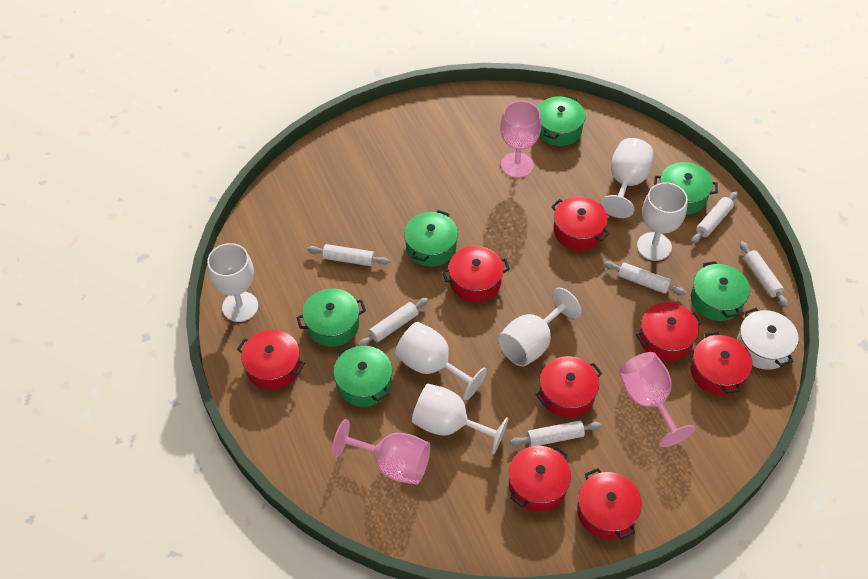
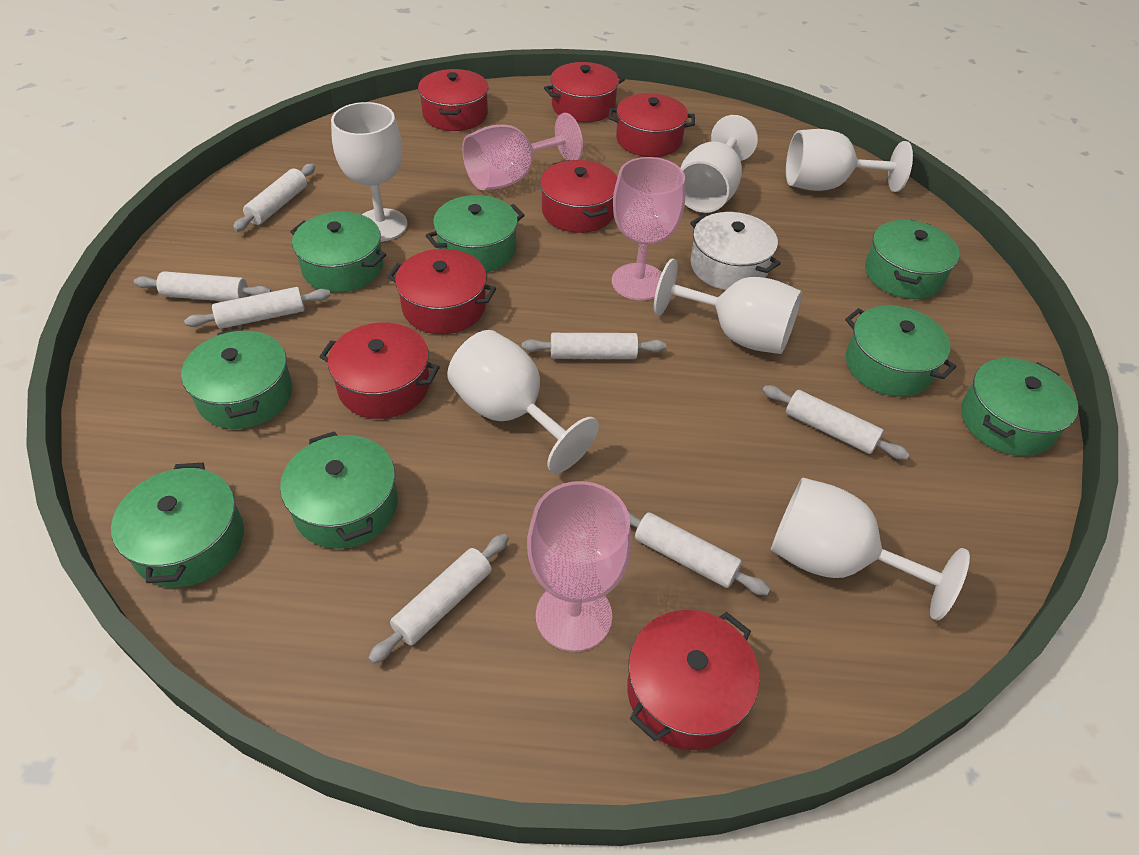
green pot: 6 -> 8
red pot: 8 -> 7
white rolling pin: 6 -> 7

